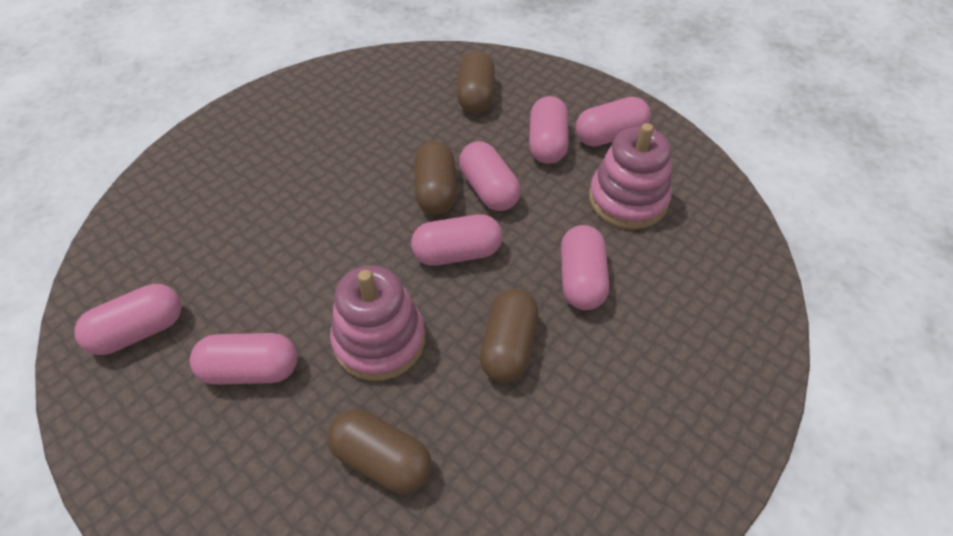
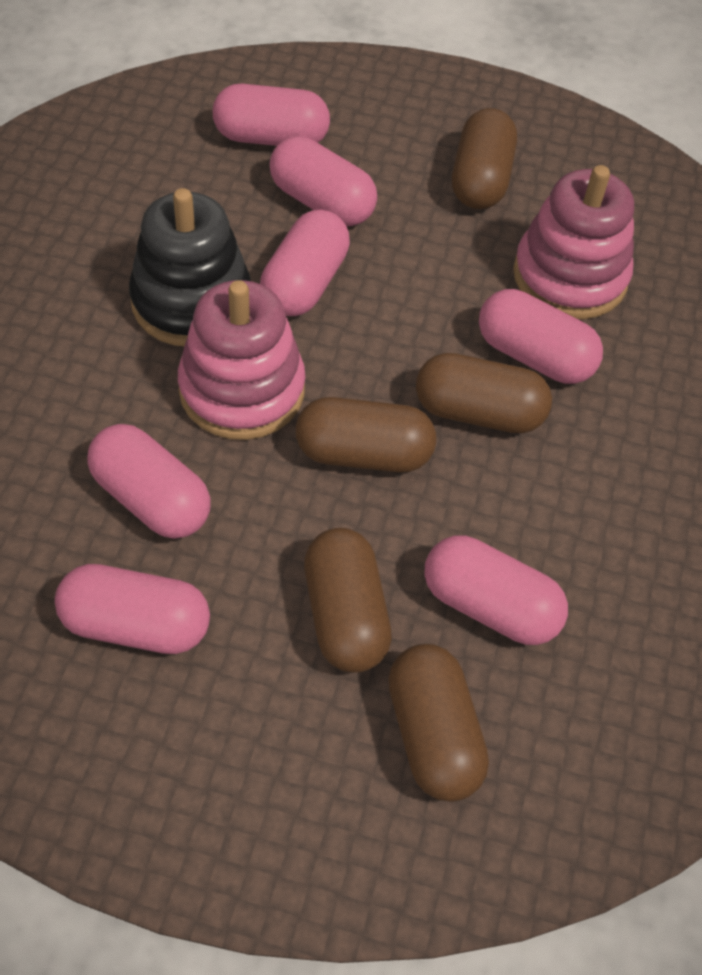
black stacking toy: 0 -> 1
brown capsule: 4 -> 5

